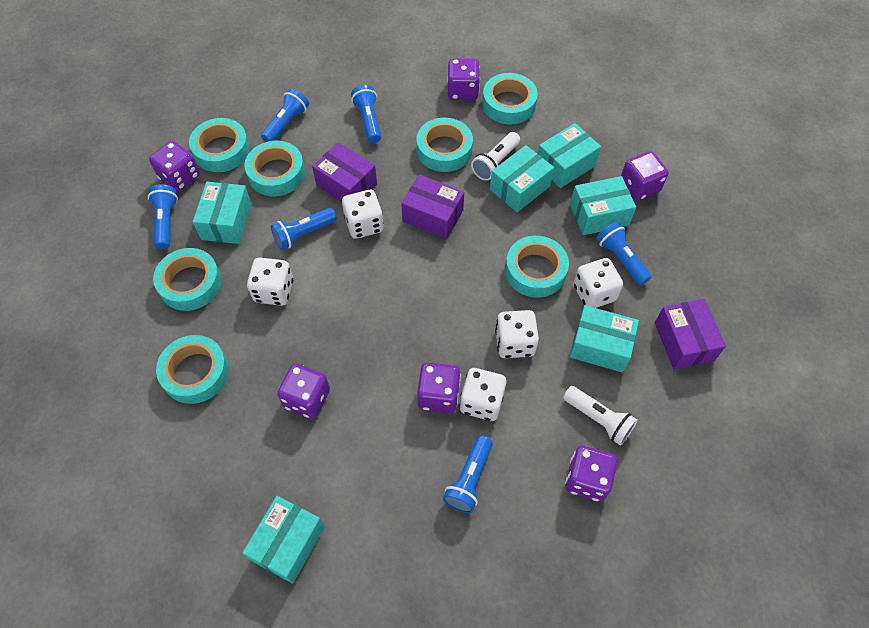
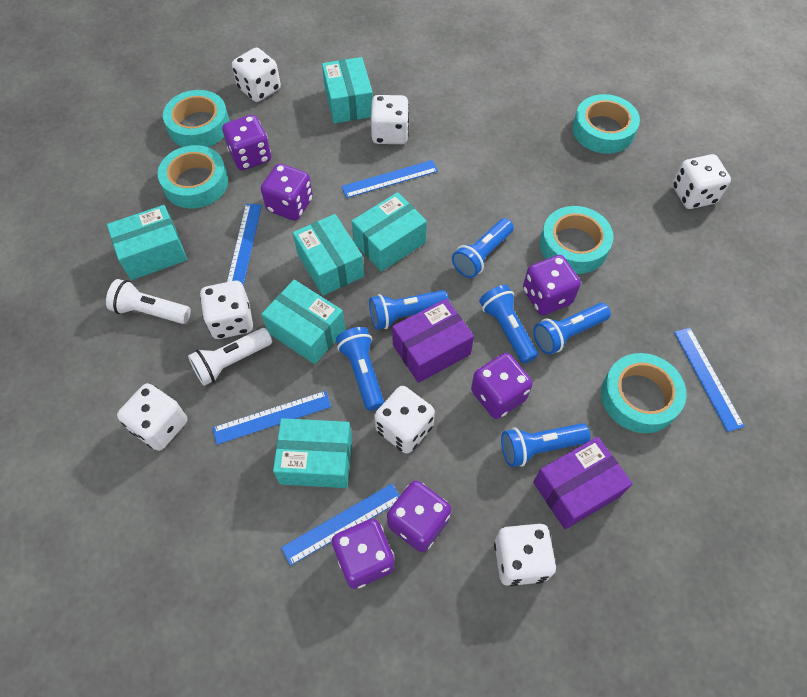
blue ruler: 0 -> 5
purple box: 3 -> 2
turquoise tape: 7 -> 5
white dice: 5 -> 7

